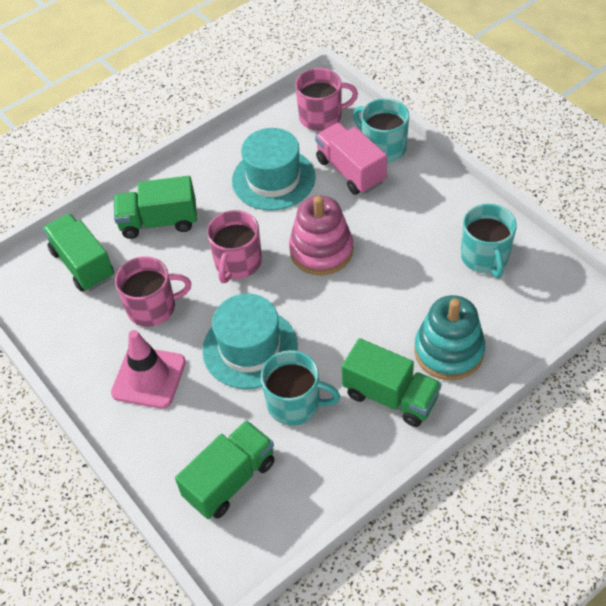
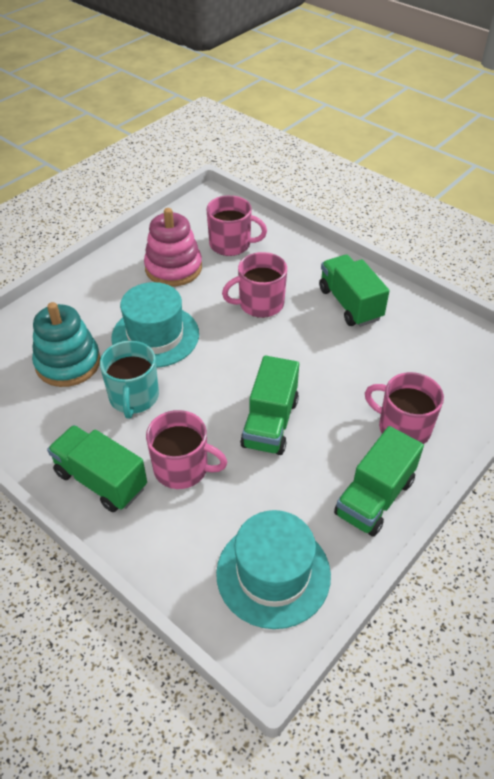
pink mug: 3 -> 4
pink traffic cone: 1 -> 0
pink truck: 1 -> 0
turquoise mug: 3 -> 1

